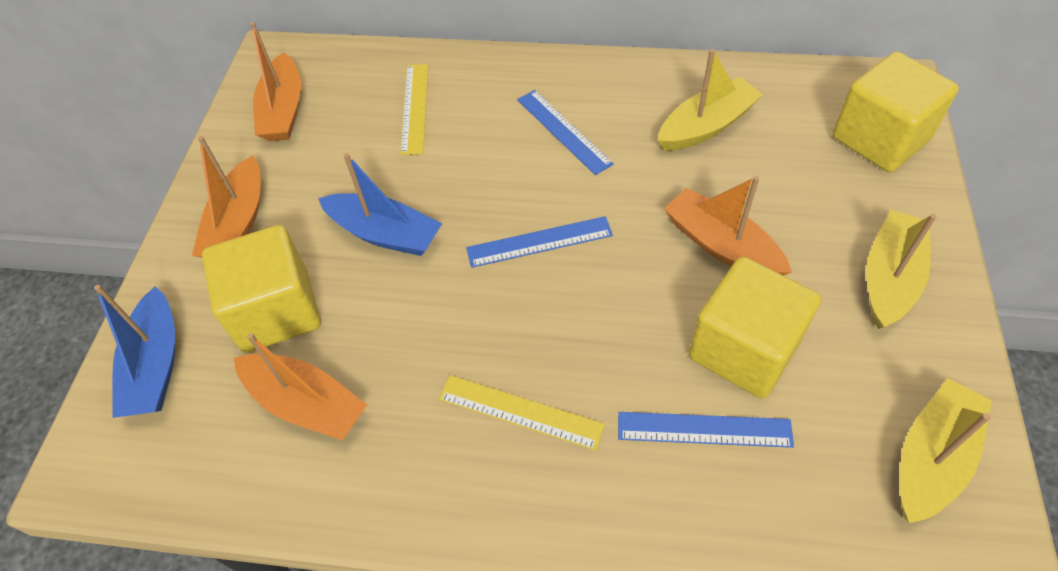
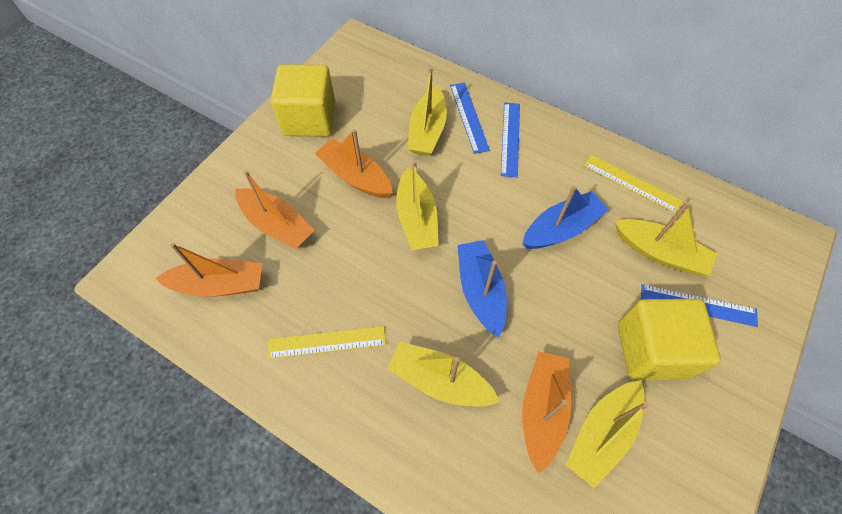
yellow boat: 3 -> 5
yellow cube: 3 -> 2

